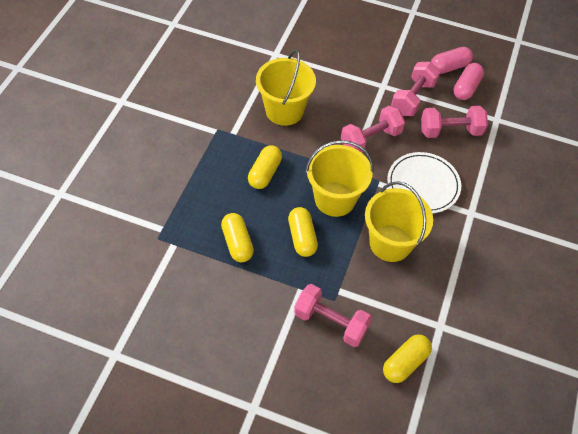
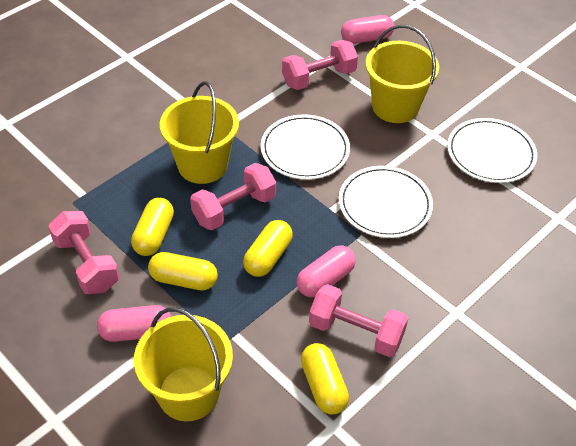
pink capsule: 2 -> 3
white plate: 1 -> 3

